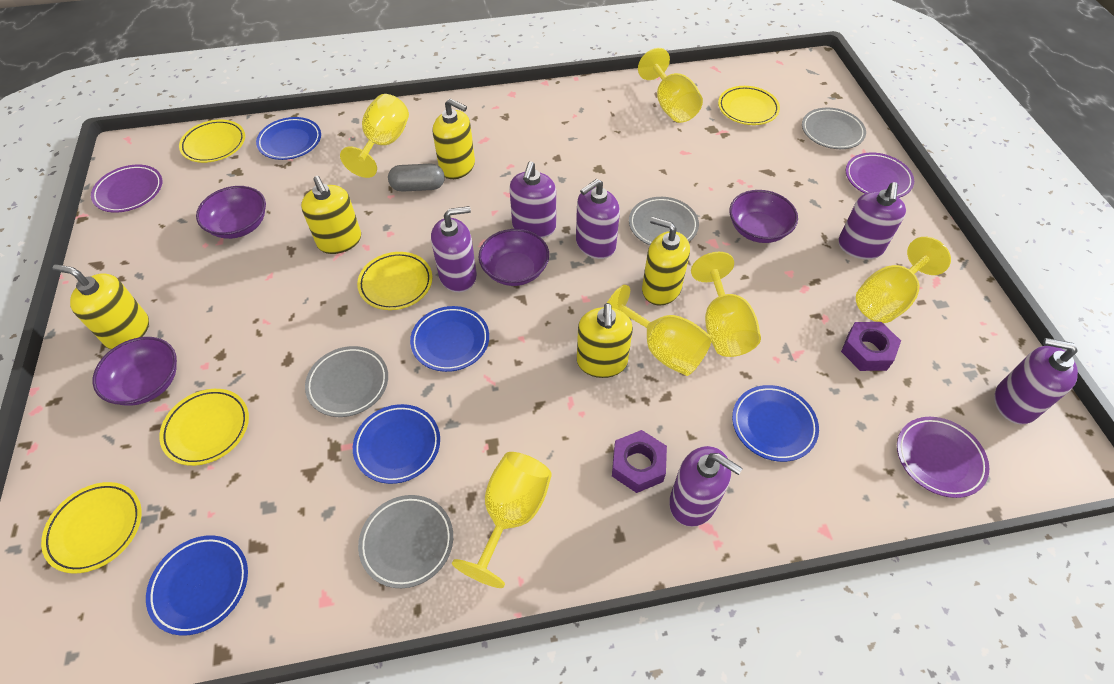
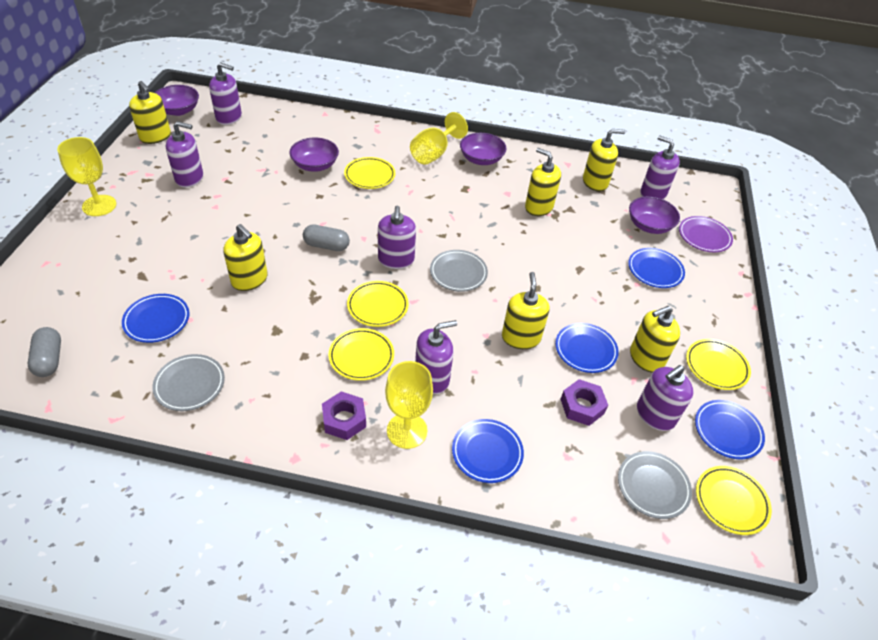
grey capsule: 1 -> 2
grey plate: 4 -> 3
purple plate: 3 -> 1
yellow goblet: 6 -> 3
yellow soap dispenser: 5 -> 6

